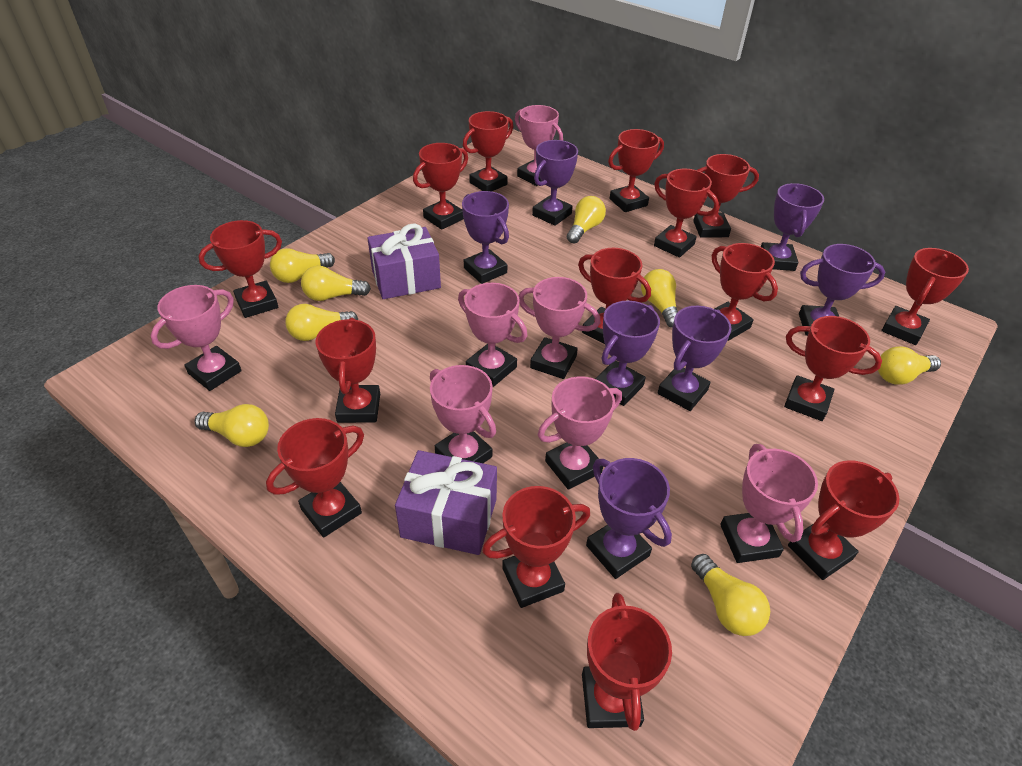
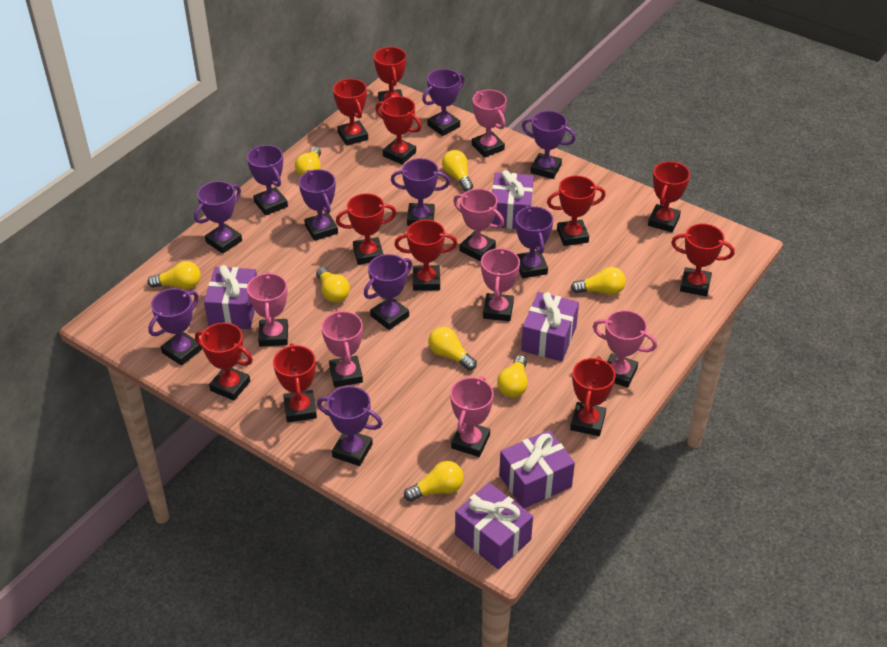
purple gift: 2 -> 5
purple trophy: 7 -> 10
red trophy: 15 -> 11

